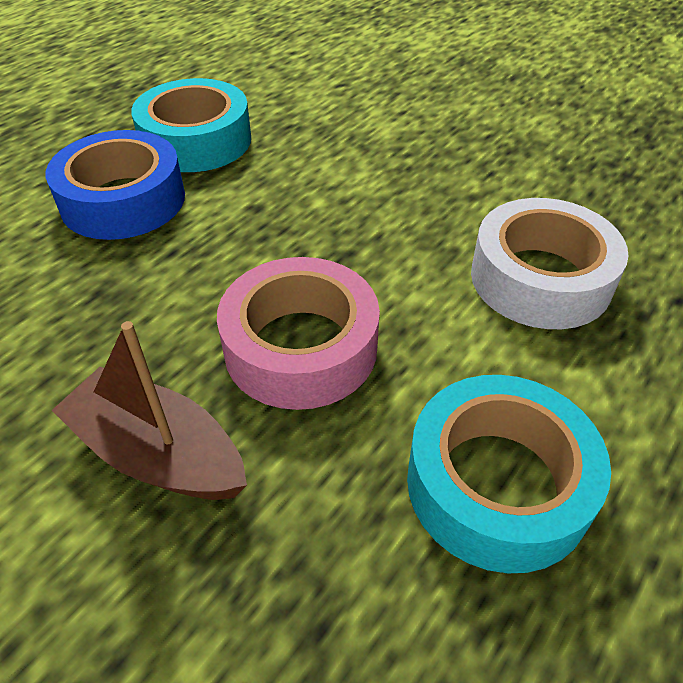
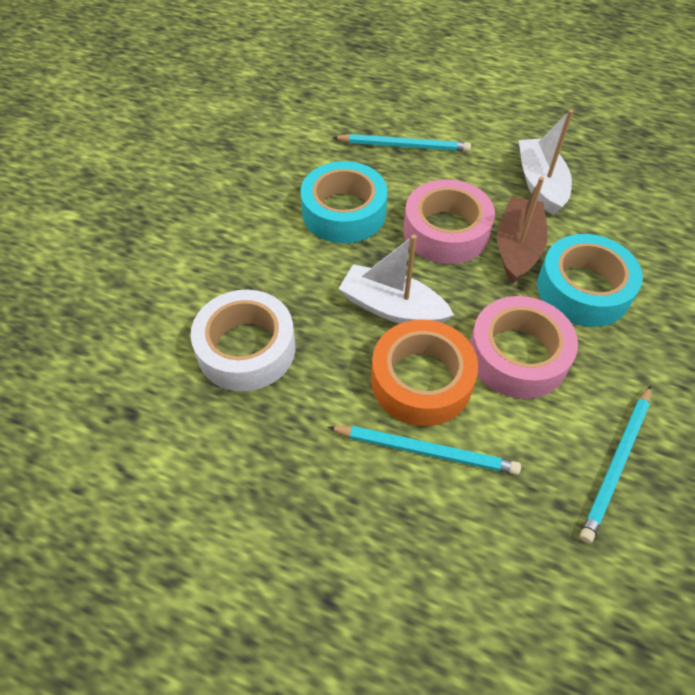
blue tape: 1 -> 0
orange tape: 0 -> 1
pink tape: 1 -> 2
turquoise pencil: 0 -> 3
white boat: 0 -> 2

